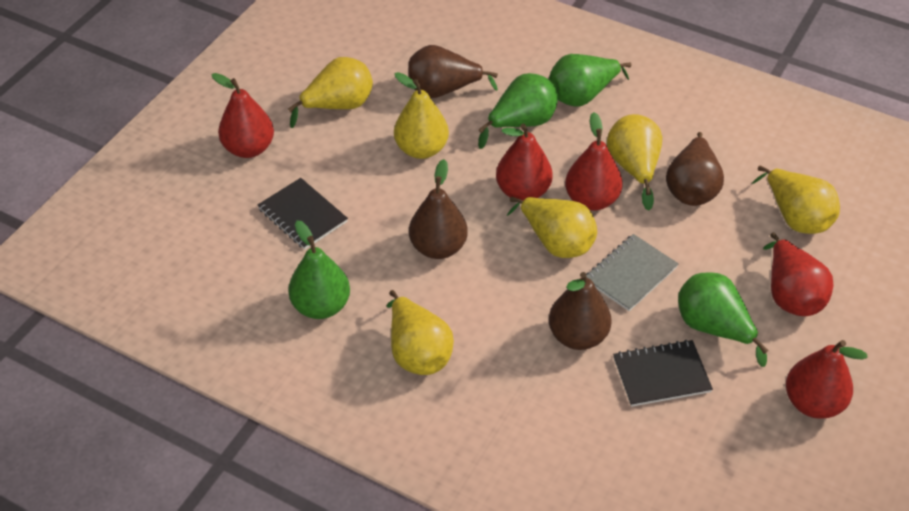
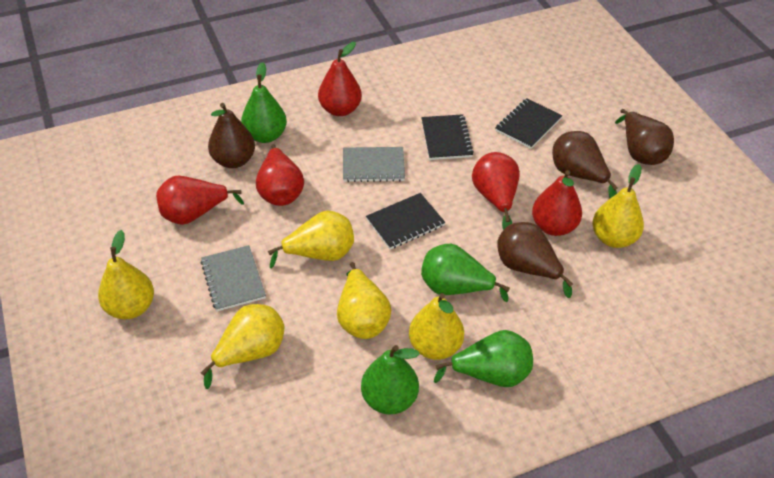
black notebook: 2 -> 3
grey notebook: 1 -> 2

